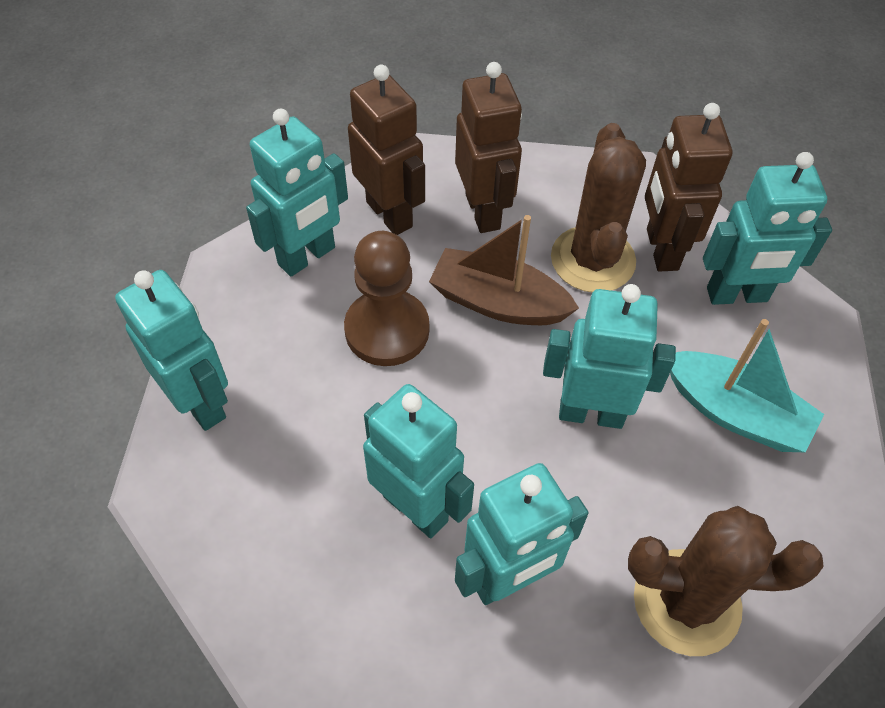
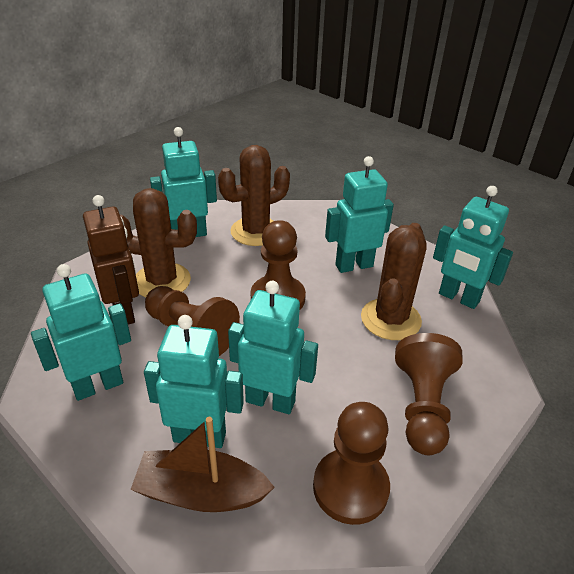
brown cactus: 2 -> 3
brown pawn: 1 -> 4
brown robot: 3 -> 1
turquoise boat: 1 -> 0

